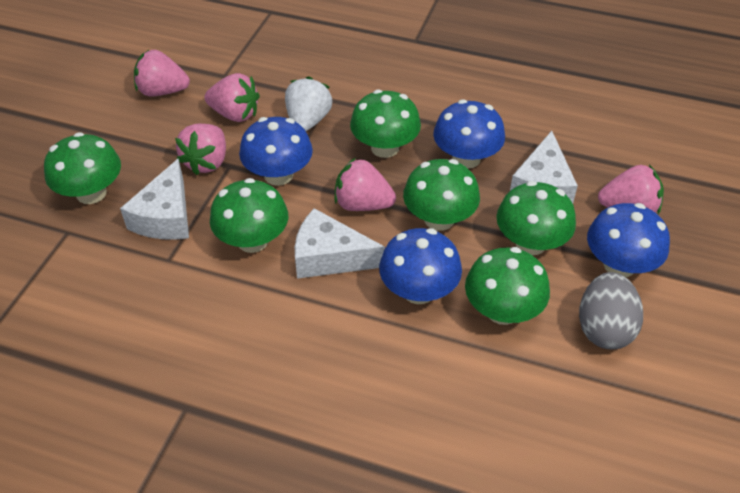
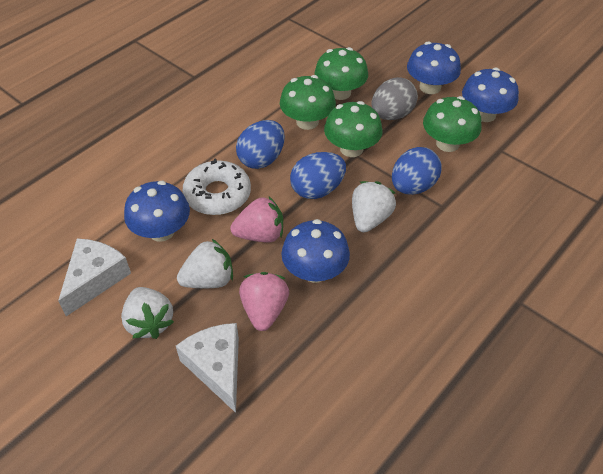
blue egg: 0 -> 3
green mushroom: 6 -> 4
pink strawberry: 5 -> 2
white cheese: 3 -> 2
white donut: 0 -> 1
white strawberry: 1 -> 3

